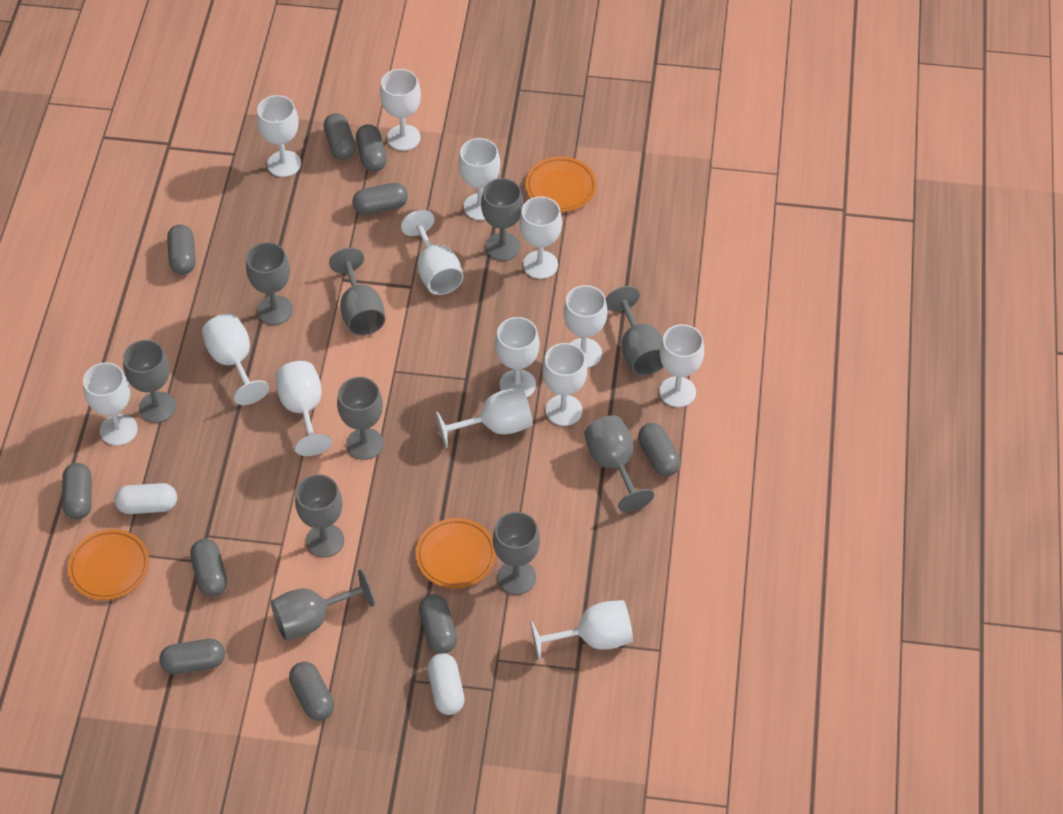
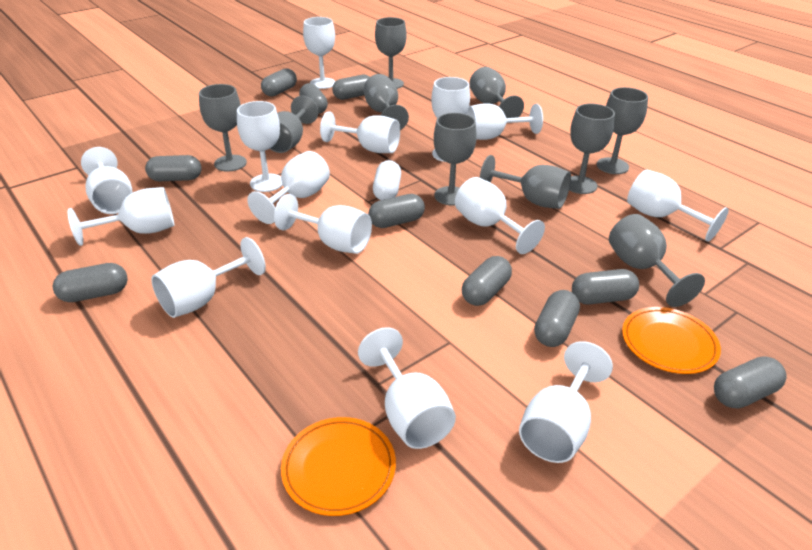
orange plate: 3 -> 2
white capsule: 2 -> 1

